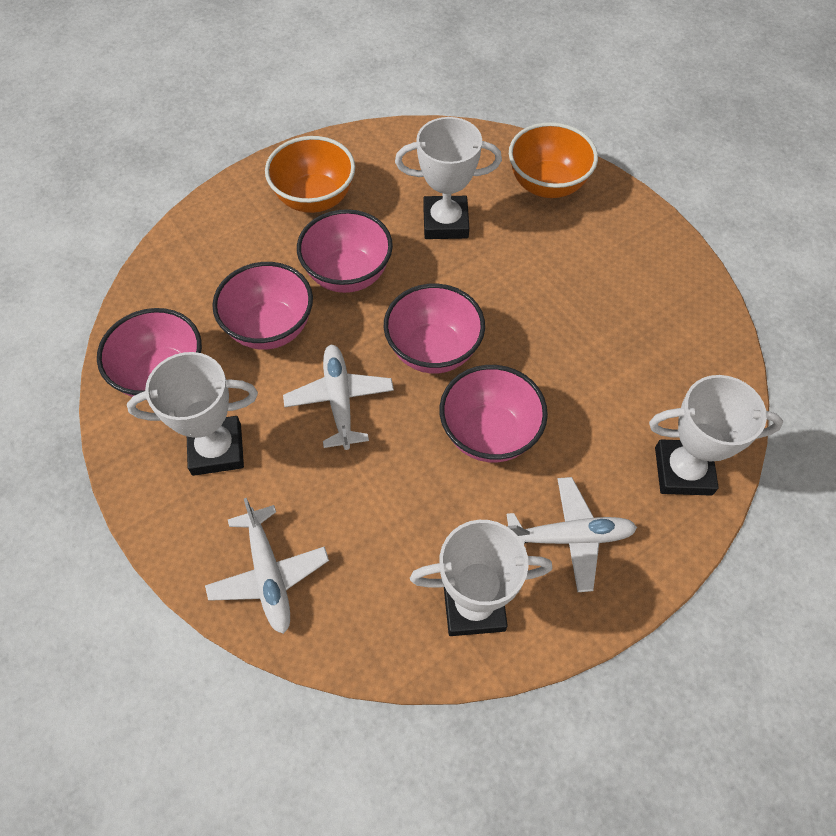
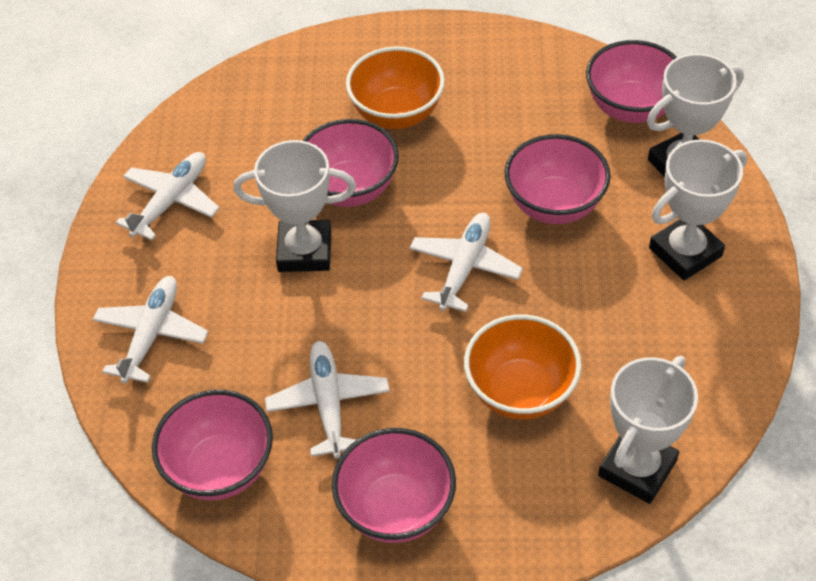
white plane: 3 -> 4

